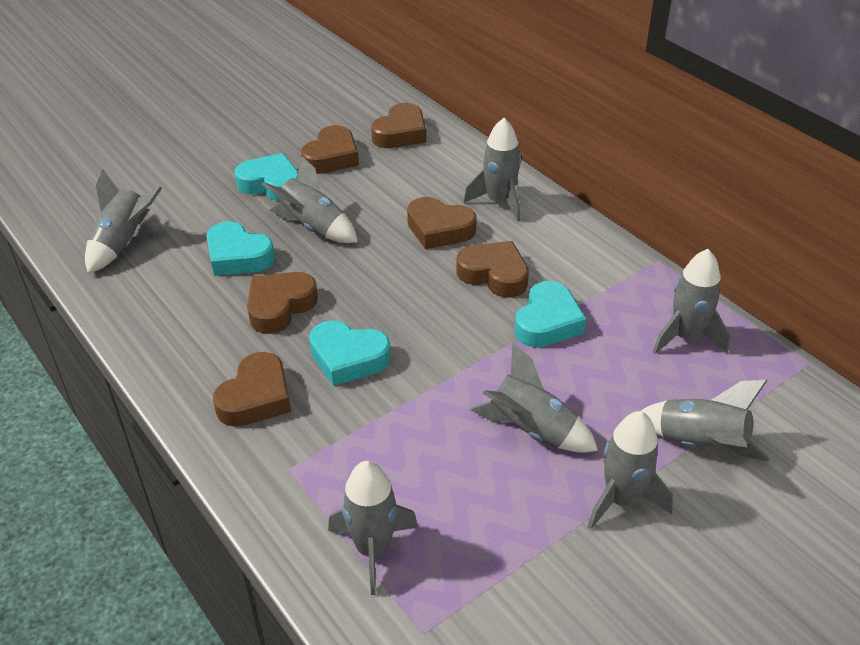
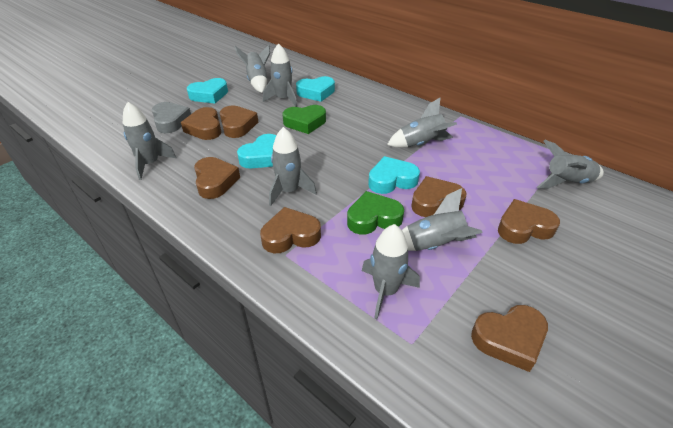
brown heart: 6 -> 7
green heart: 0 -> 2
grey heart: 0 -> 1

